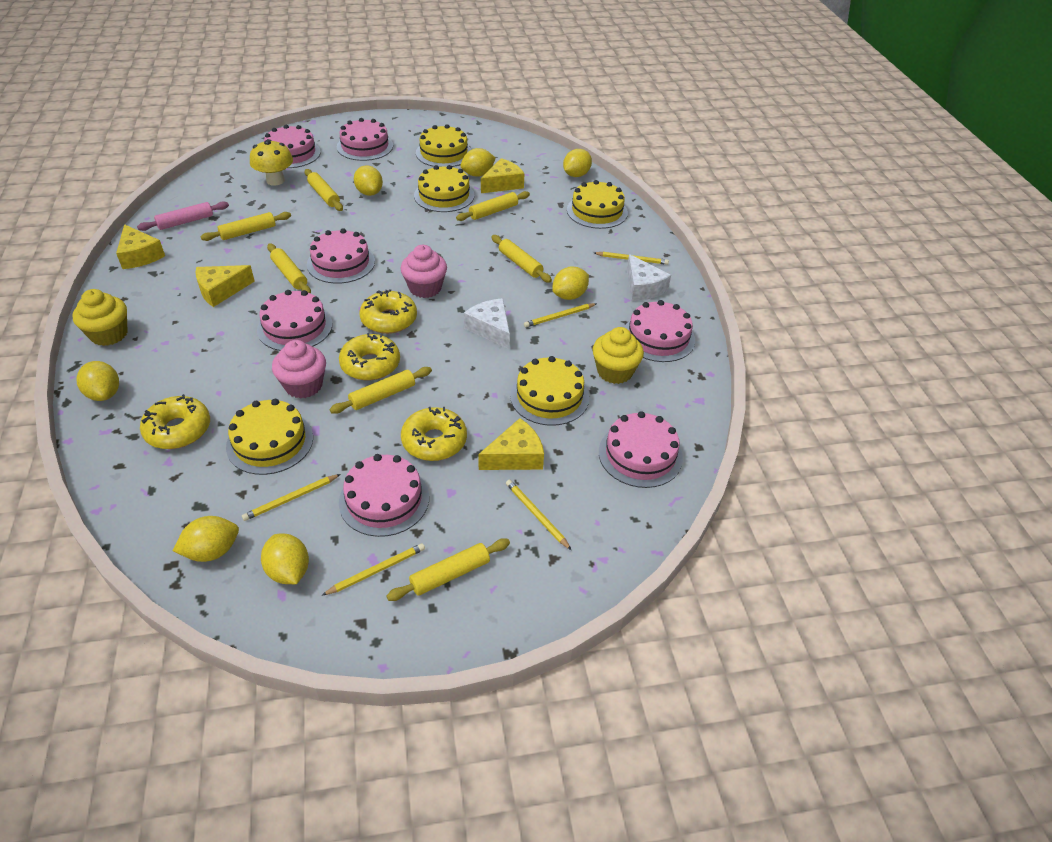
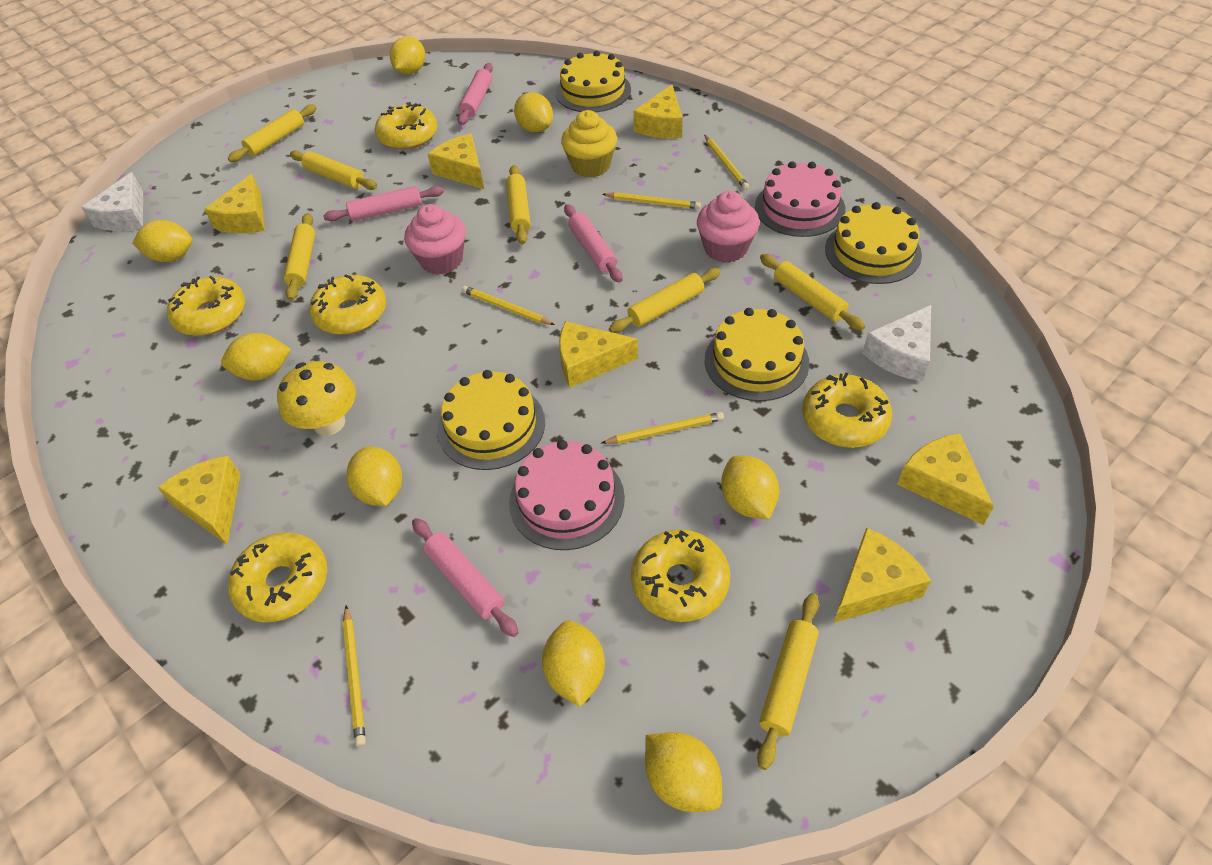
pink cake: 7 -> 2
pink rolling pin: 1 -> 4
yellow cake: 5 -> 4
yellow cheese: 4 -> 7
yellow cupcake: 2 -> 1
yellow donut: 4 -> 6
yellow lemon: 7 -> 8

